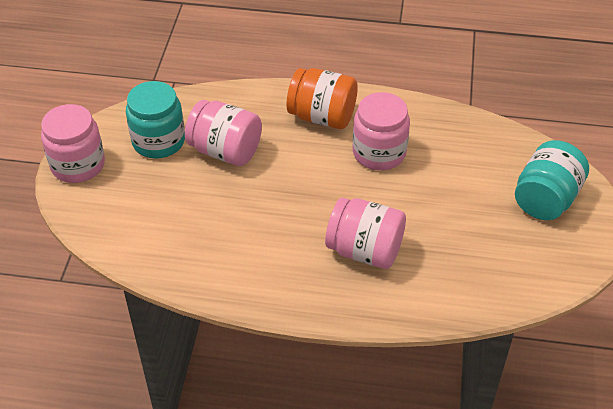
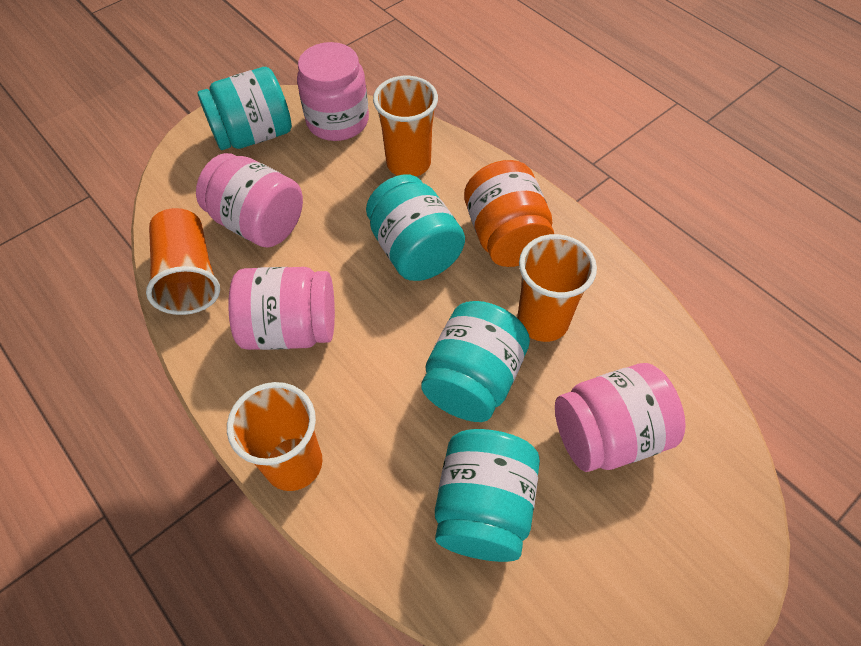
orange cup: 0 -> 4
turquoise jar: 2 -> 4

